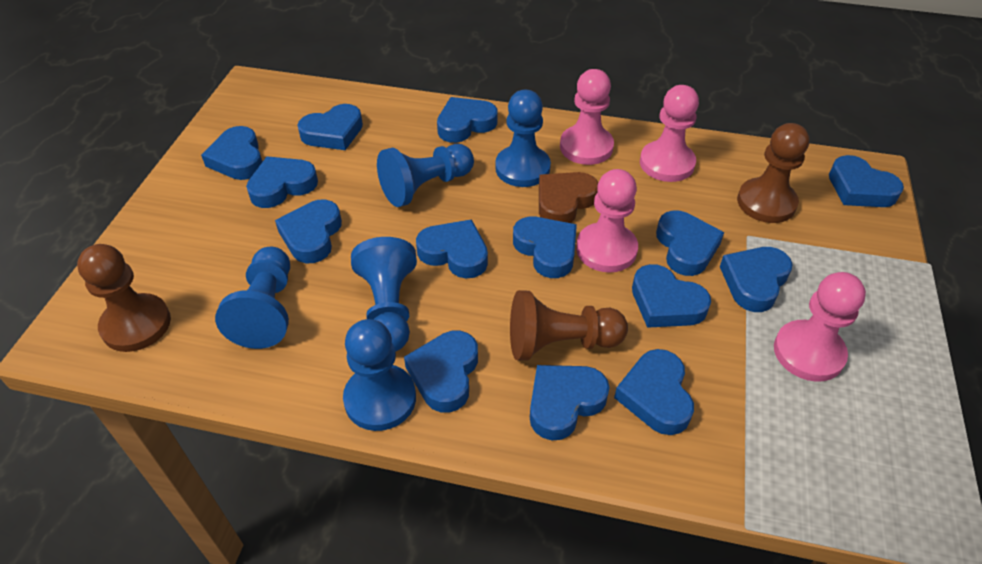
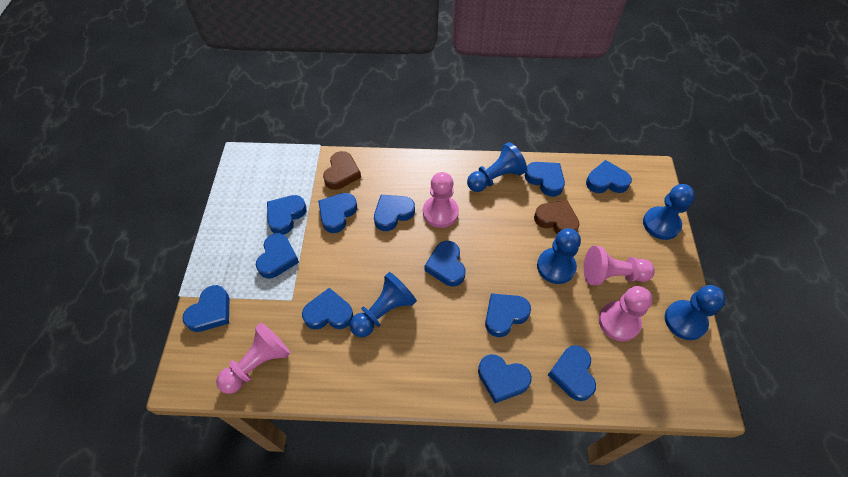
blue heart: 14 -> 12
brown heart: 1 -> 2
brown pawn: 3 -> 0

